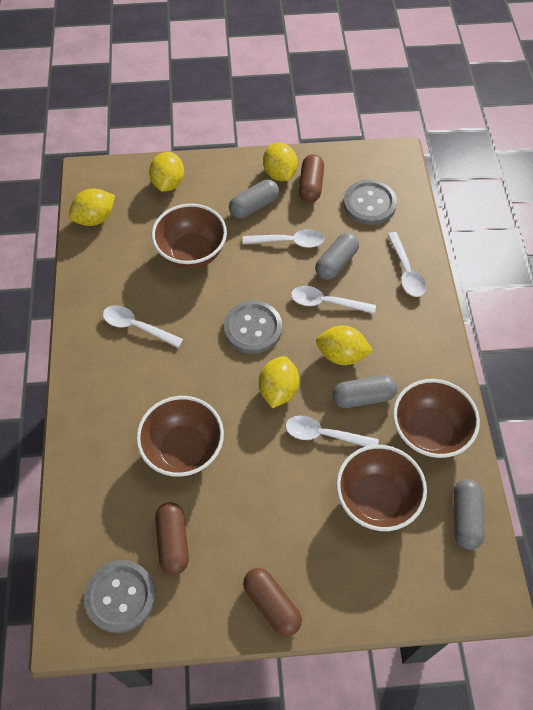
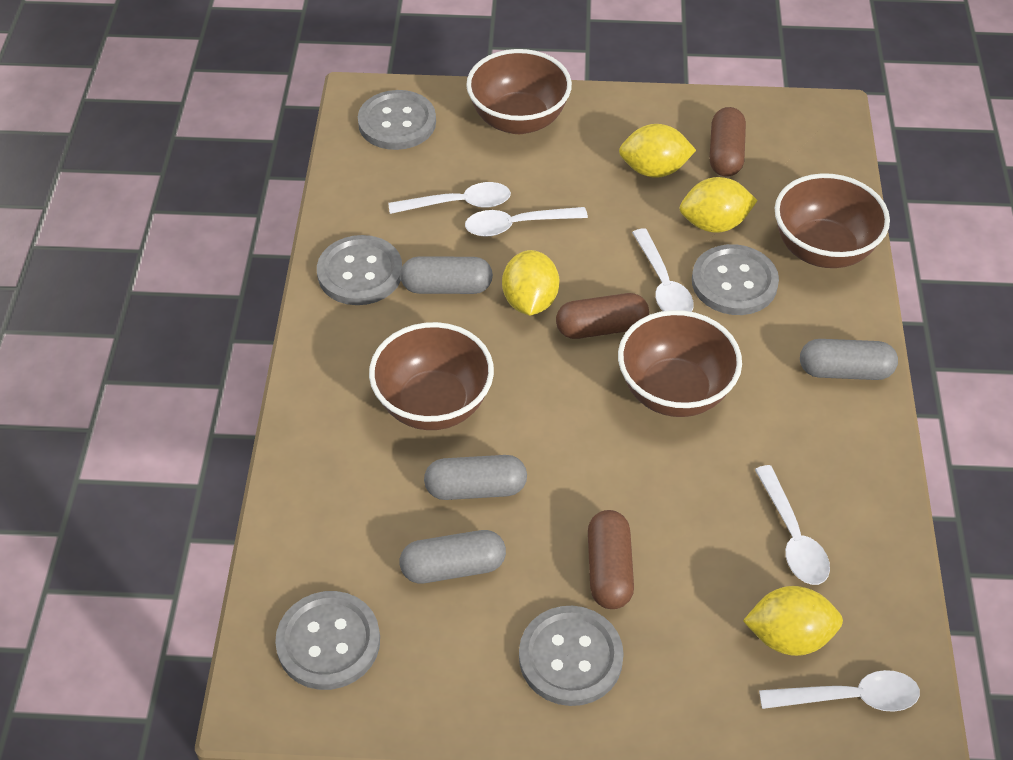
grey button: 3 -> 5
yellow lemon: 5 -> 4

